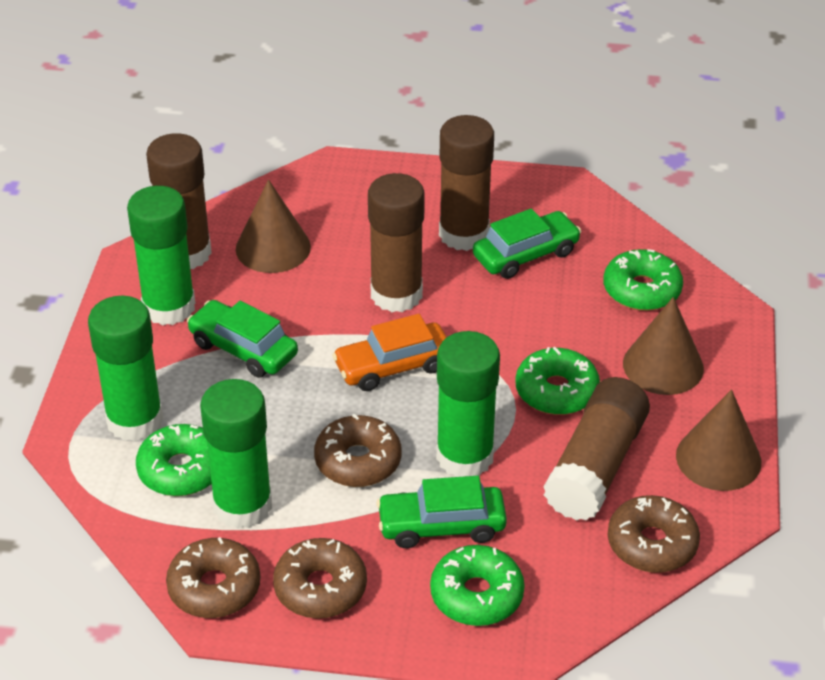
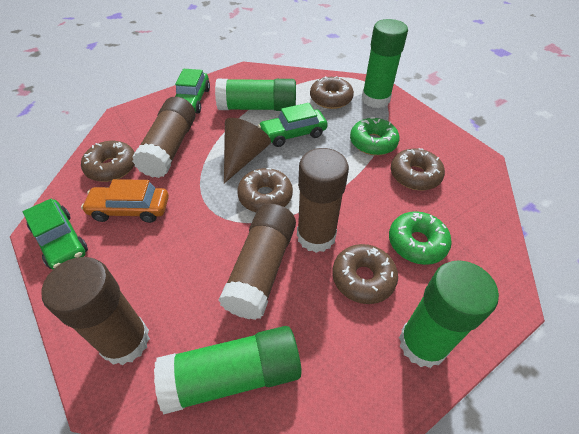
brown cone: 3 -> 1
brown donut: 4 -> 5
green donut: 4 -> 2

